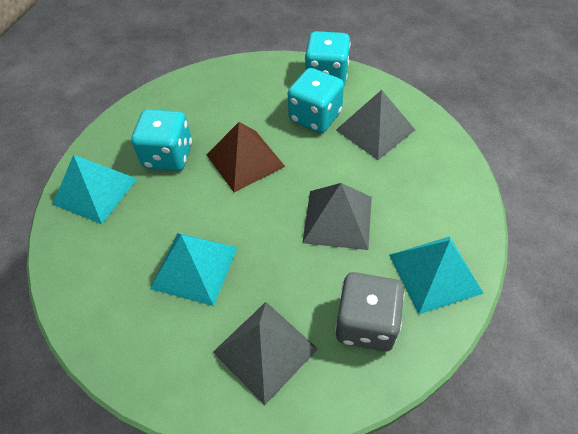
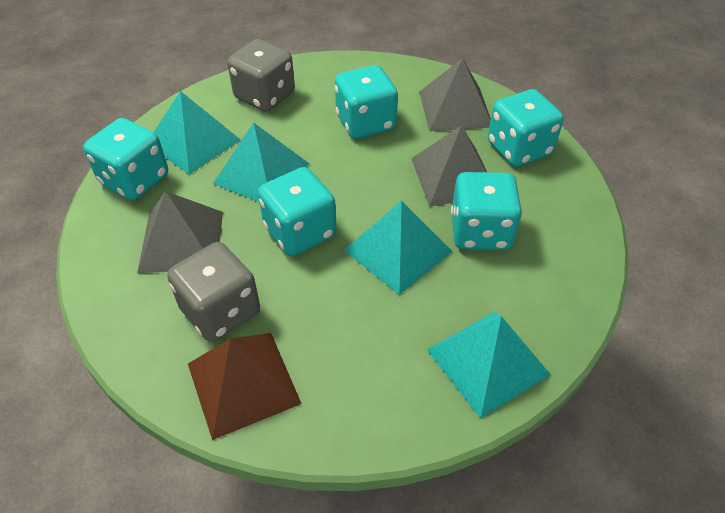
grey dice: 1 -> 2
turquoise dice: 3 -> 5
turquoise pyramid: 3 -> 4

